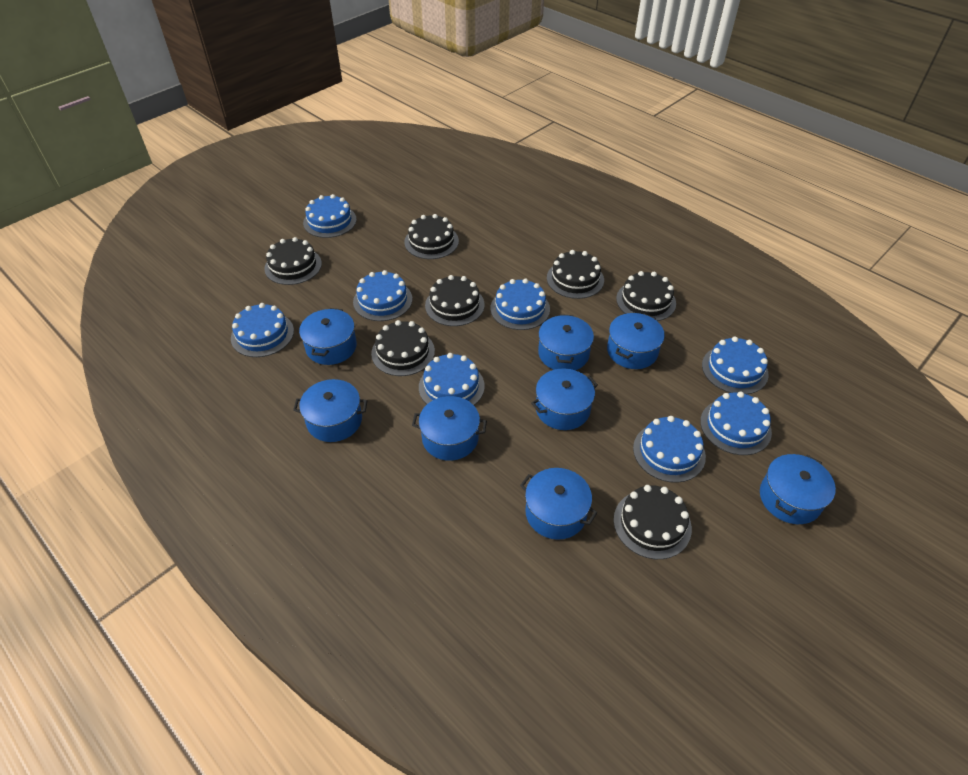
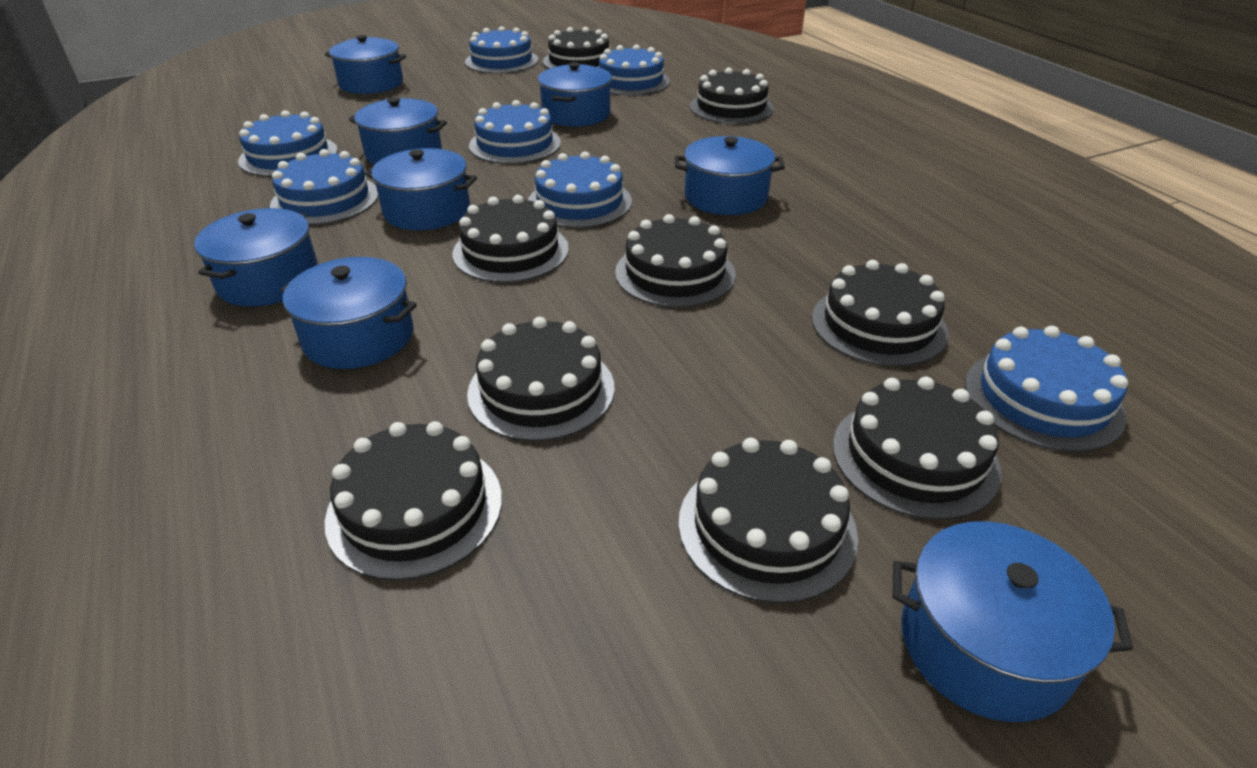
black cake: 7 -> 9
blue cake: 8 -> 7

